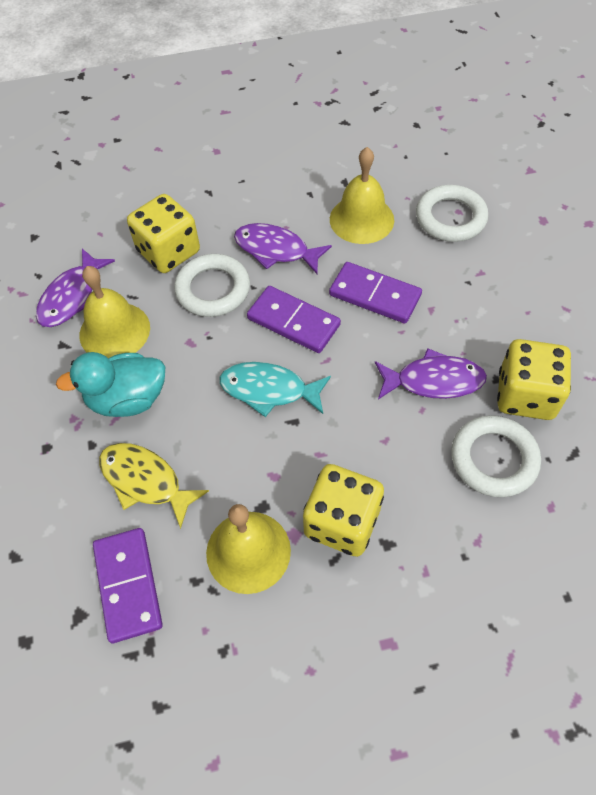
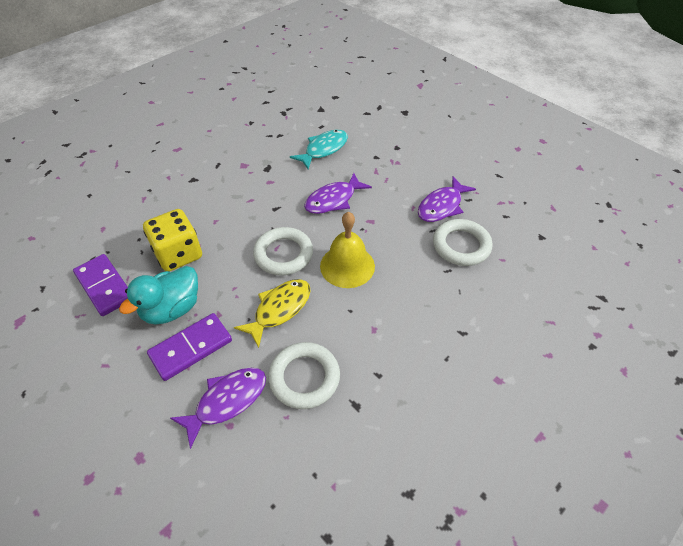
purple domino: 3 -> 2
yellow bell: 3 -> 1
yellow dice: 3 -> 1

